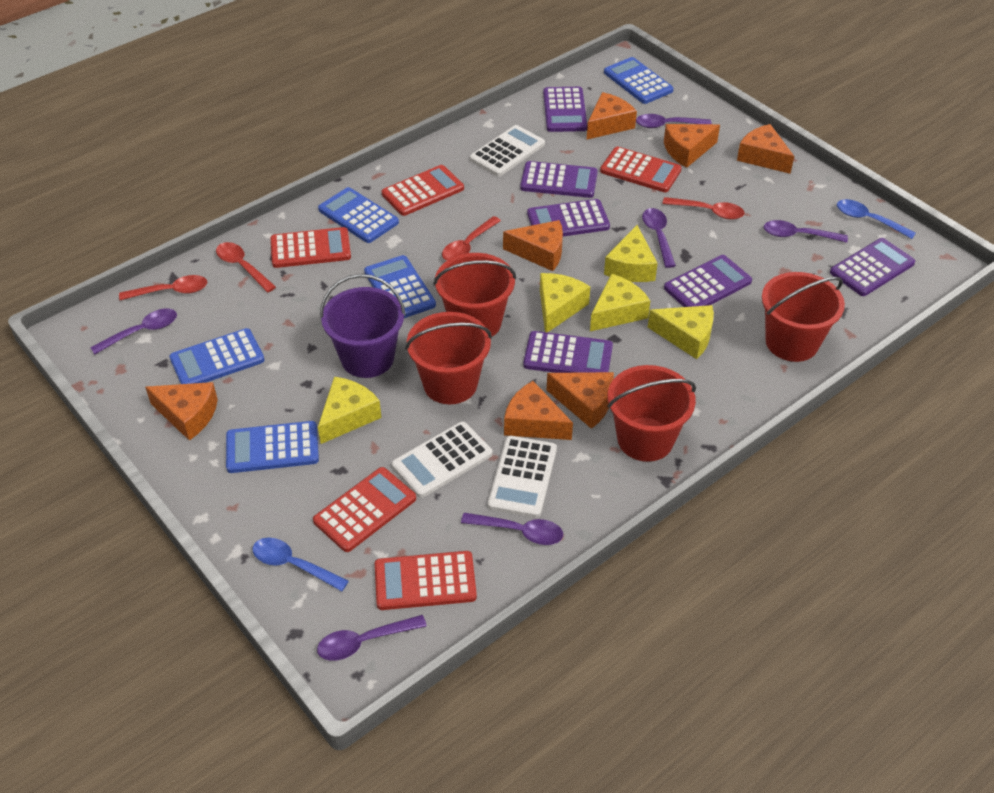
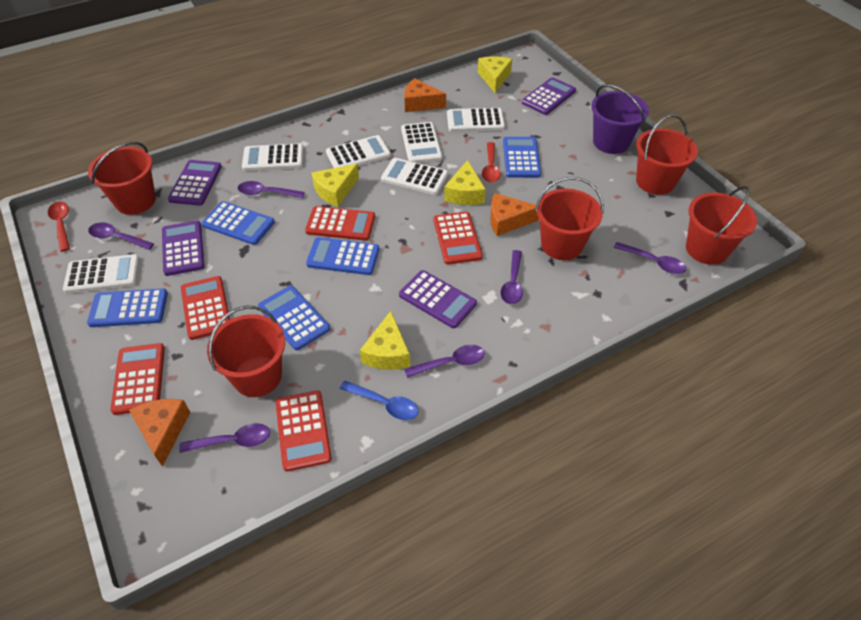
blue spoon: 2 -> 1
orange cheese: 7 -> 3
purple calculator: 6 -> 4
red bucket: 4 -> 5
red spoon: 4 -> 2
white calculator: 3 -> 6
yellow cheese: 5 -> 4

